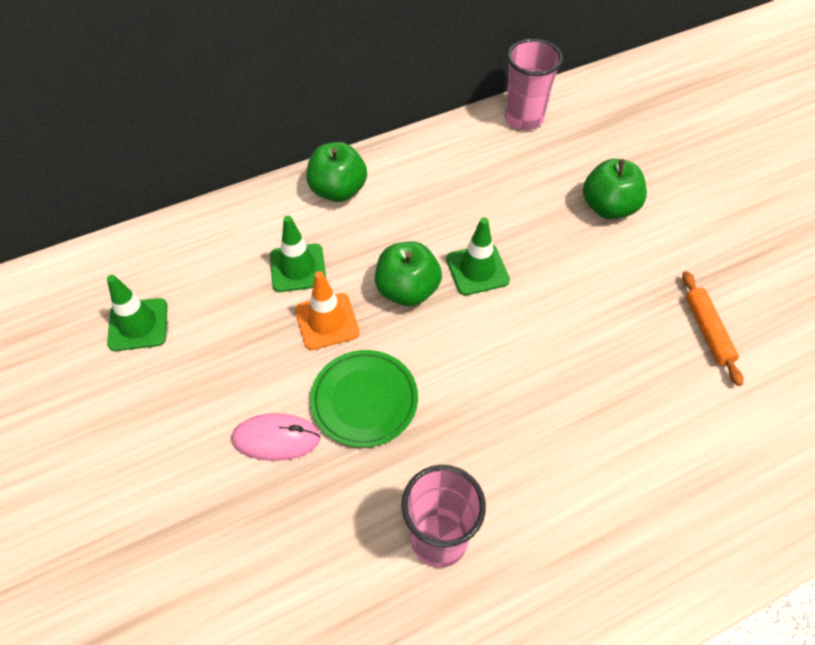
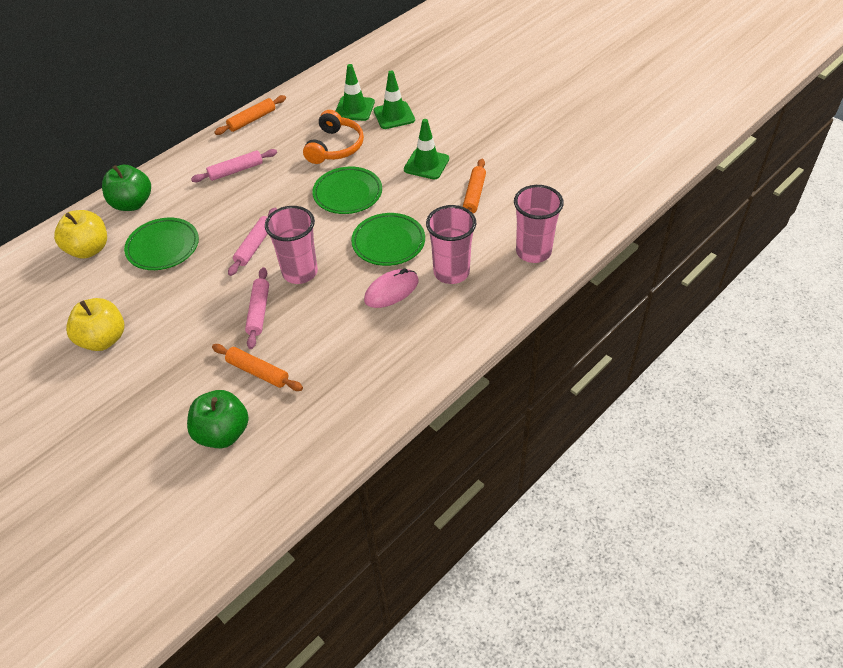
green apple: 3 -> 2
green plate: 1 -> 3
orange headphones: 0 -> 1
orange rolling pin: 1 -> 3
orange traffic cone: 1 -> 0
pink cup: 2 -> 3
pink rolling pin: 0 -> 3
yellow apple: 0 -> 2

